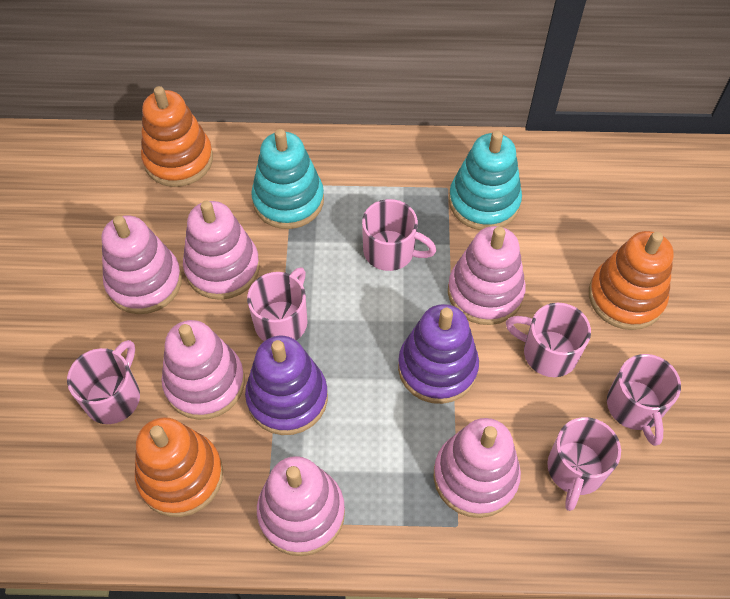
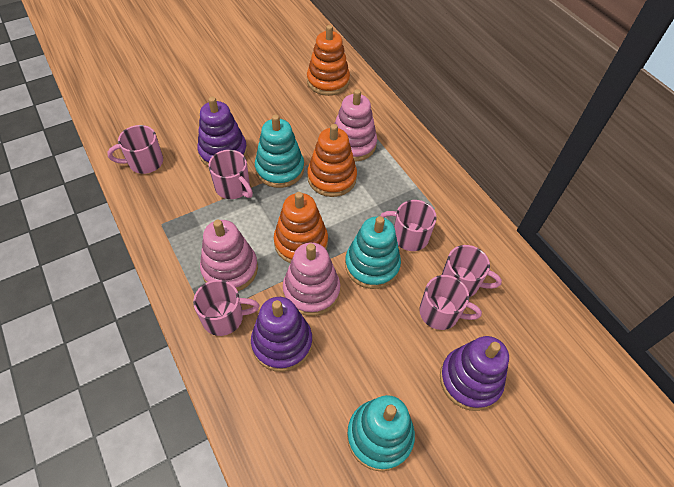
pink stacking toy: 6 -> 3
purple stacking toy: 2 -> 3
turquoise stacking toy: 2 -> 3

